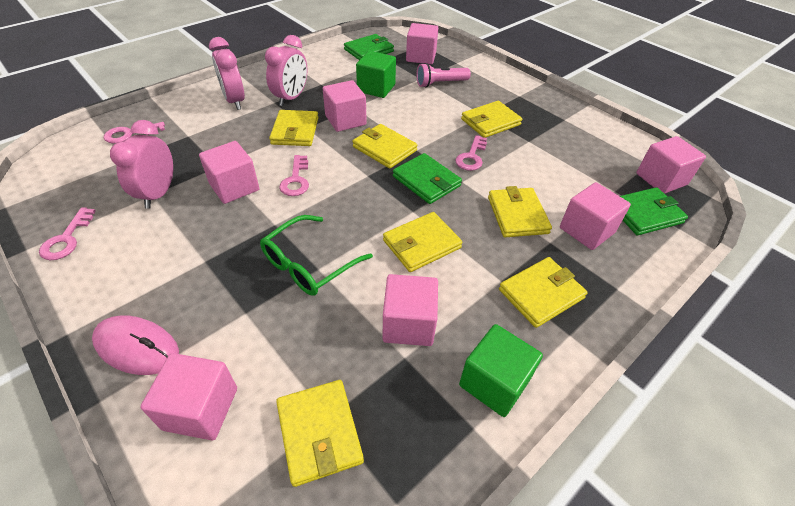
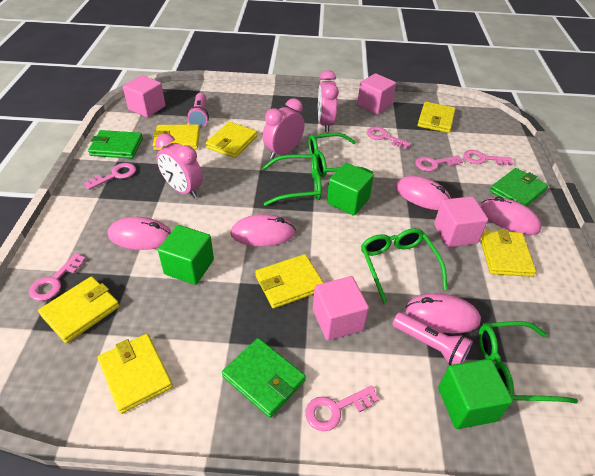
green cube: 2 -> 3
green glasses: 1 -> 4
pink cube: 7 -> 4
pink flashlight: 1 -> 2
pink key: 4 -> 6
pink mouse: 1 -> 5

